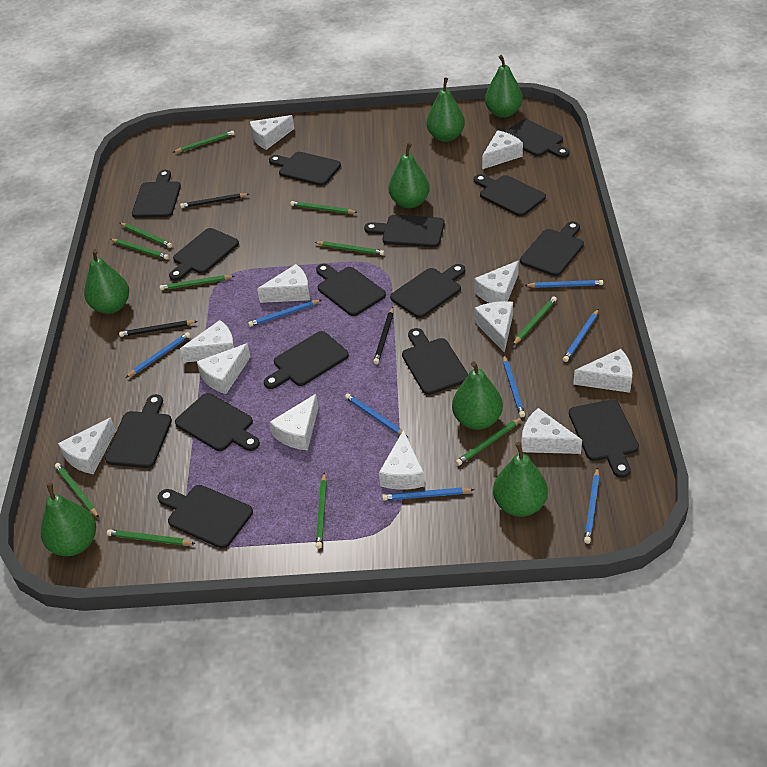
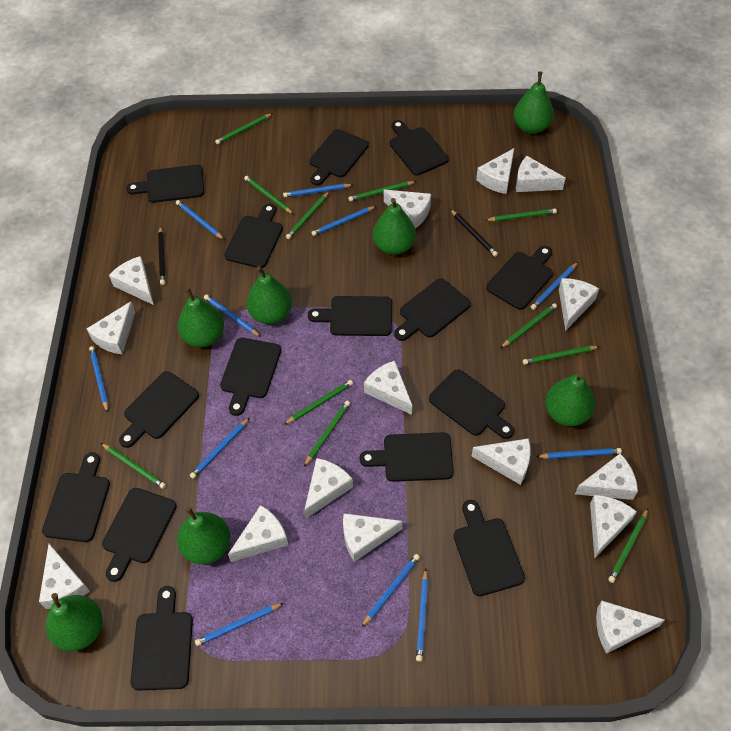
black pencil: 3 -> 2
blue pencil: 8 -> 11
white cheese: 12 -> 15

